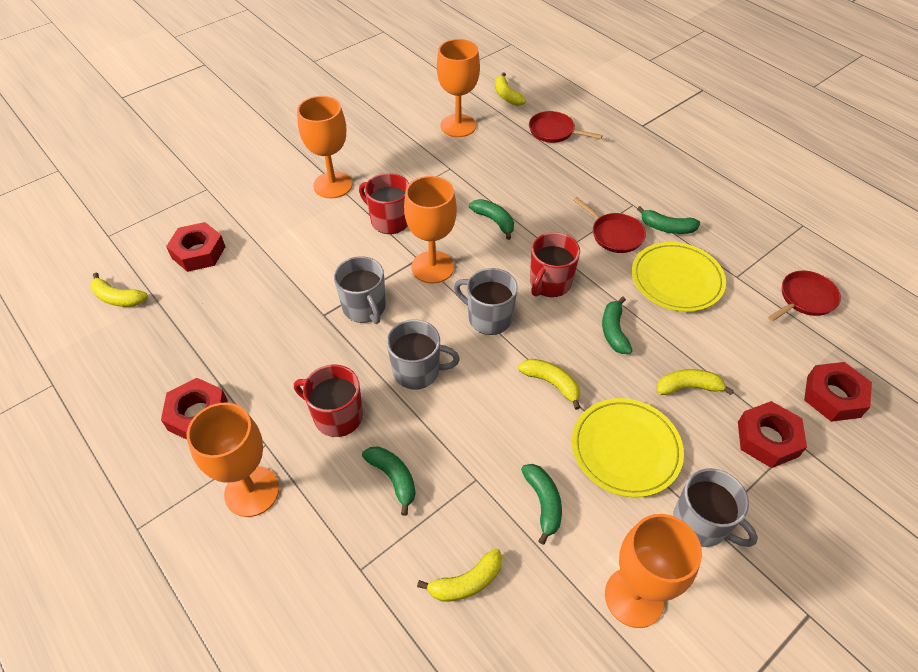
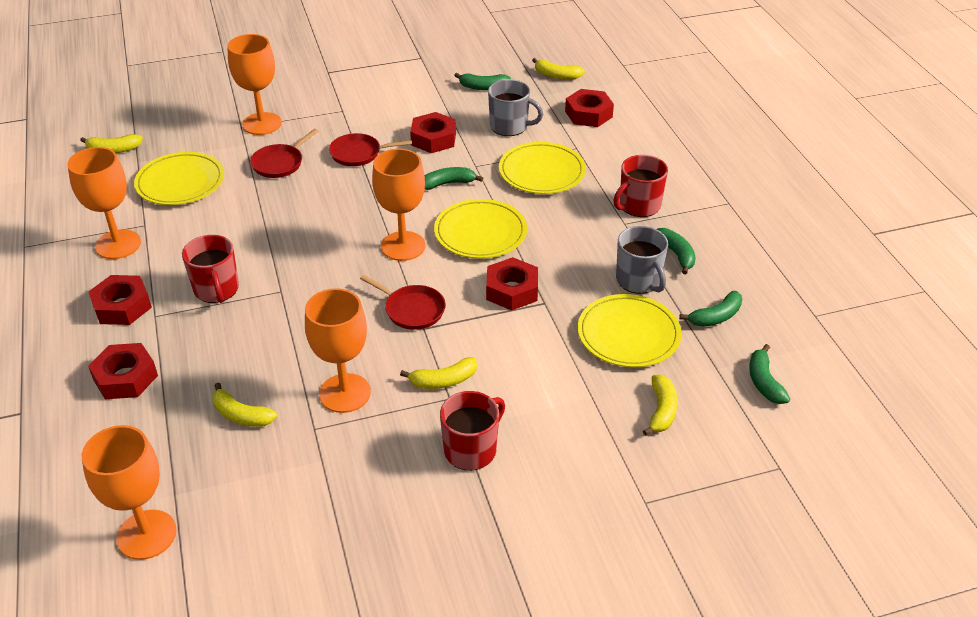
grey mug: 4 -> 2
red nut: 4 -> 5
yellow plate: 2 -> 4

